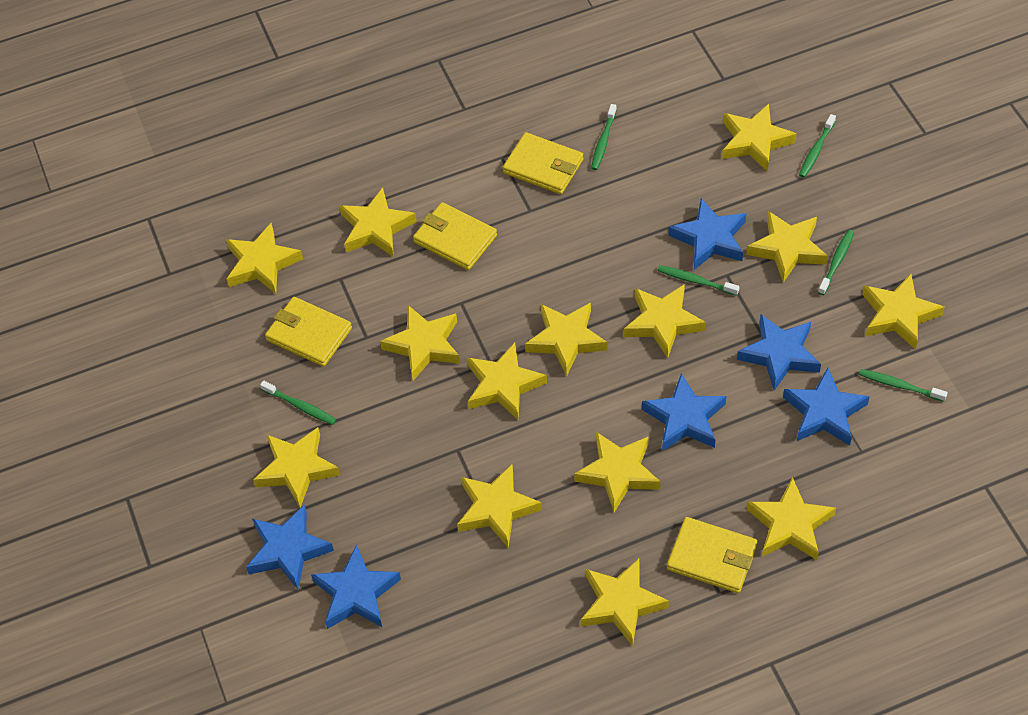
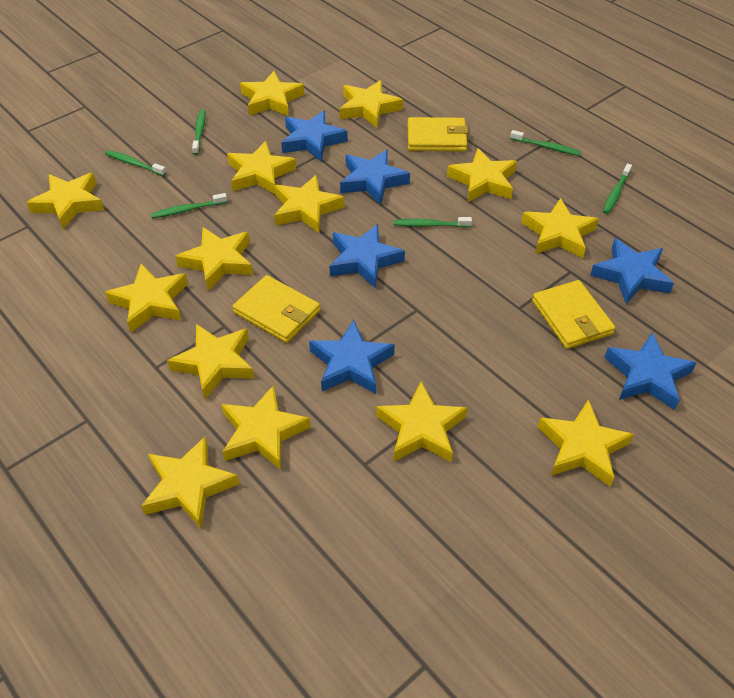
yellow wallet: 4 -> 3

